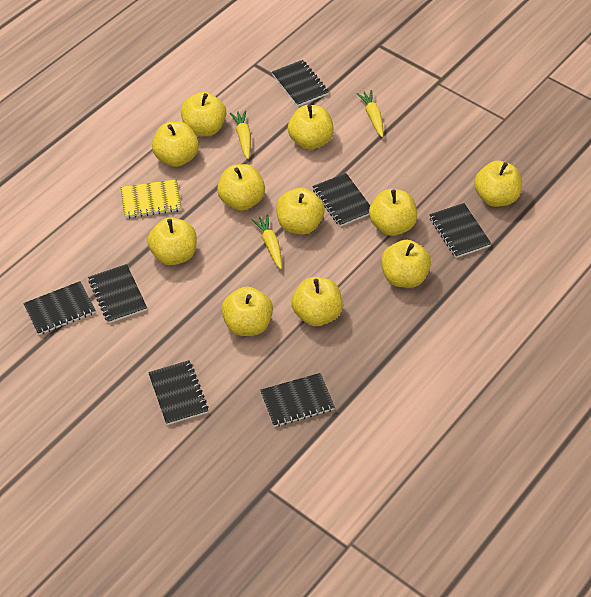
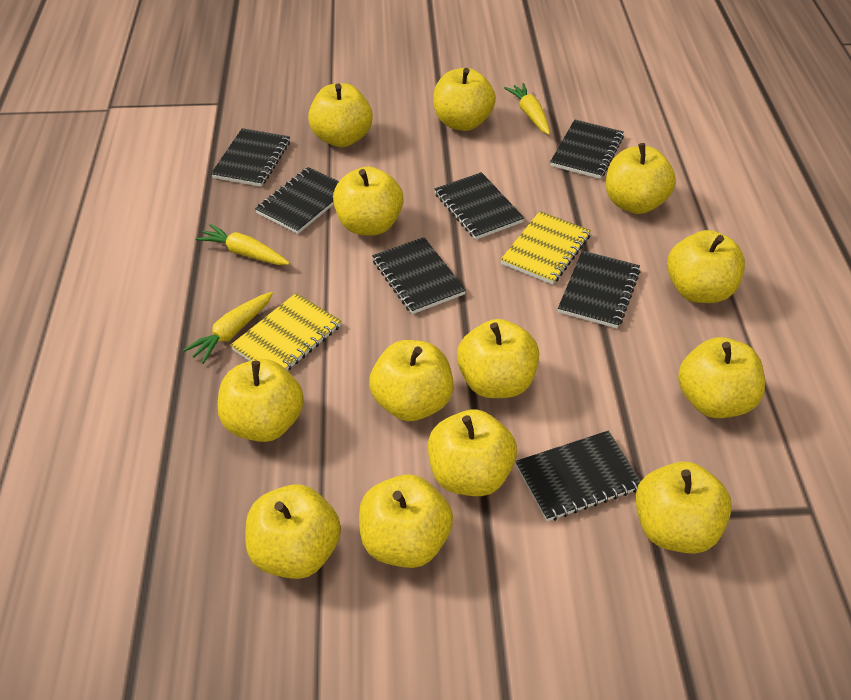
yellow apple: 11 -> 13
yellow notebook: 1 -> 2

